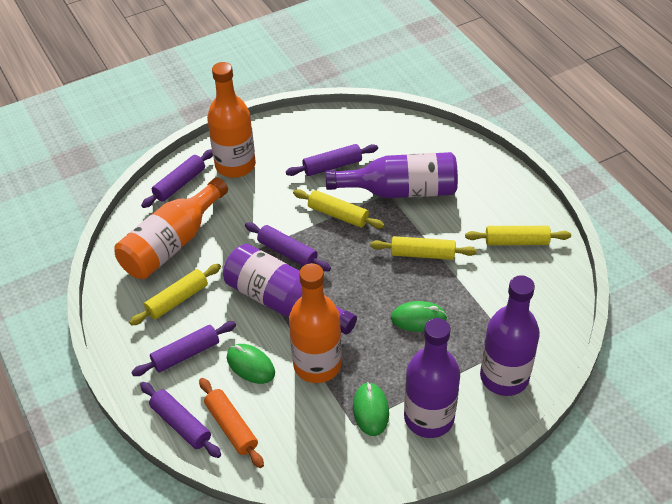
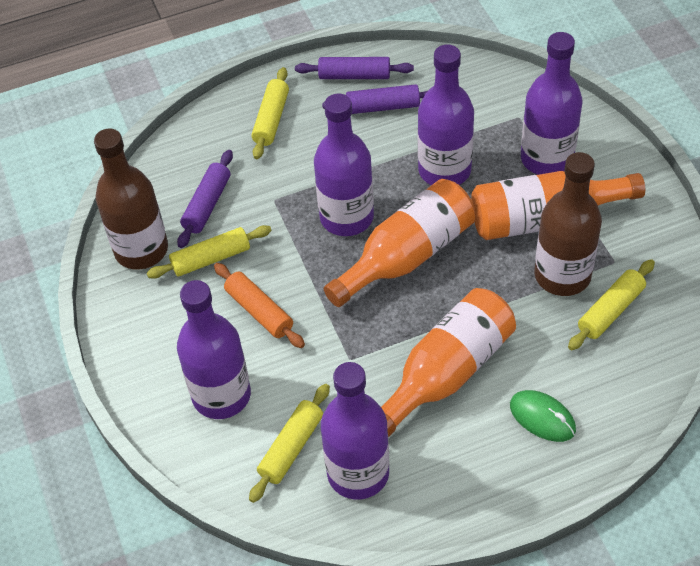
brown bottle: 0 -> 2
green mouse: 3 -> 1
purple bottle: 4 -> 5
purple rolling pin: 5 -> 3

